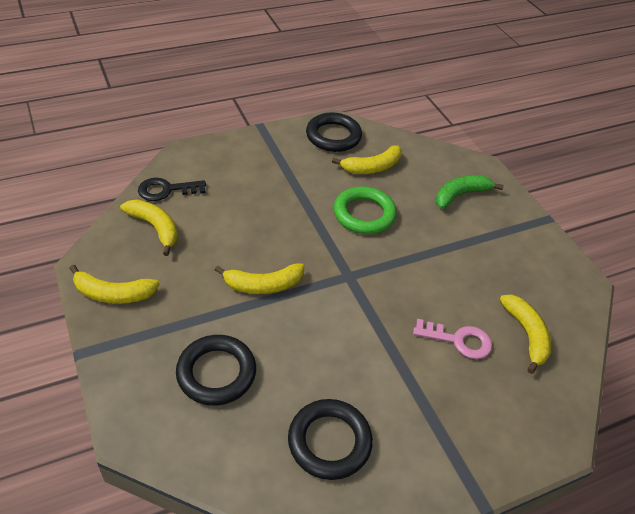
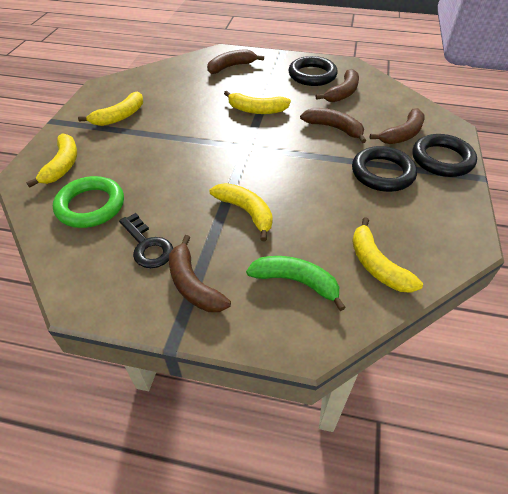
brown banana: 0 -> 5
pink key: 1 -> 0

